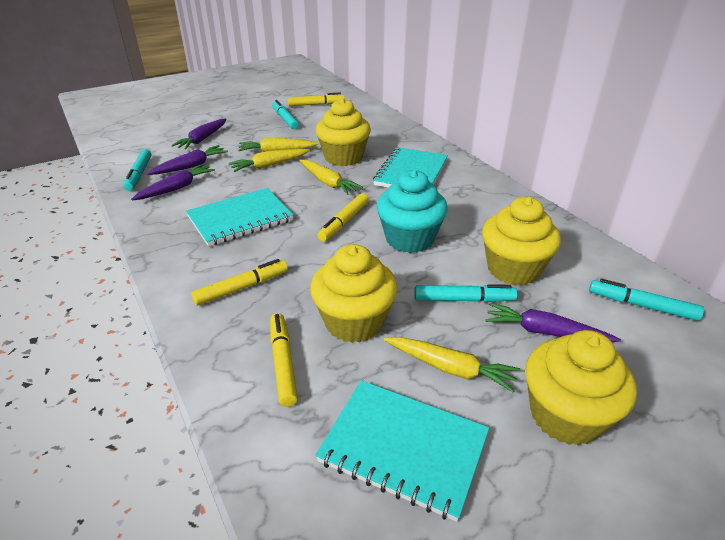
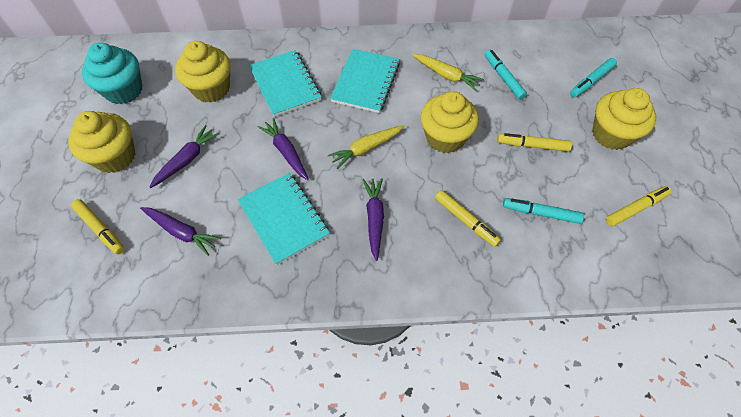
turquoise marker: 4 -> 3
yellow carrot: 4 -> 2

